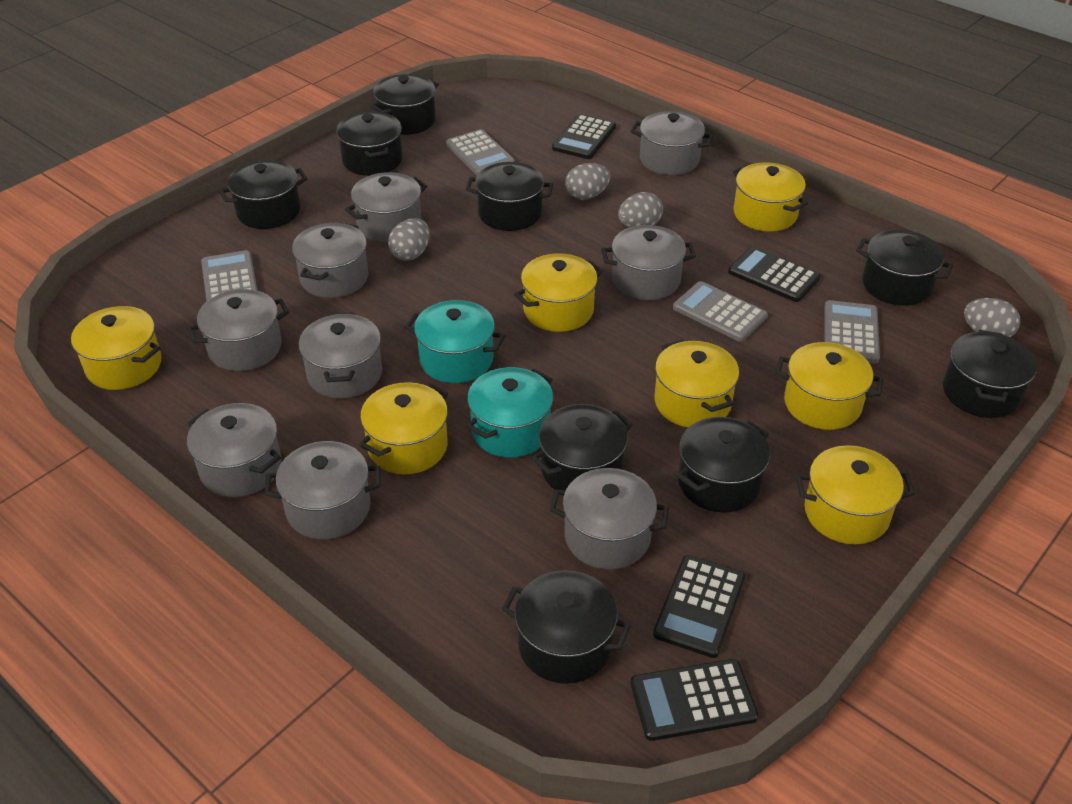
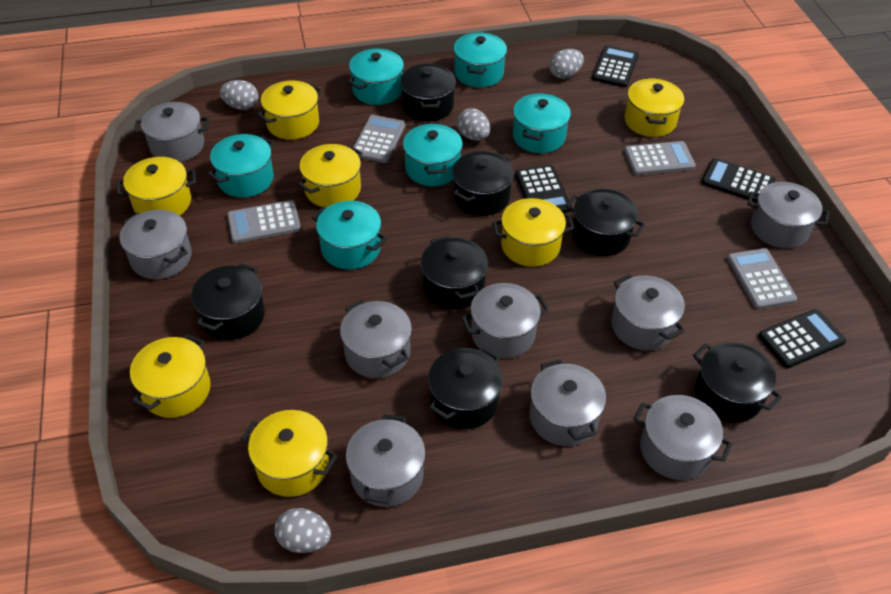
black pot: 9 -> 7
turquoise pot: 2 -> 6

